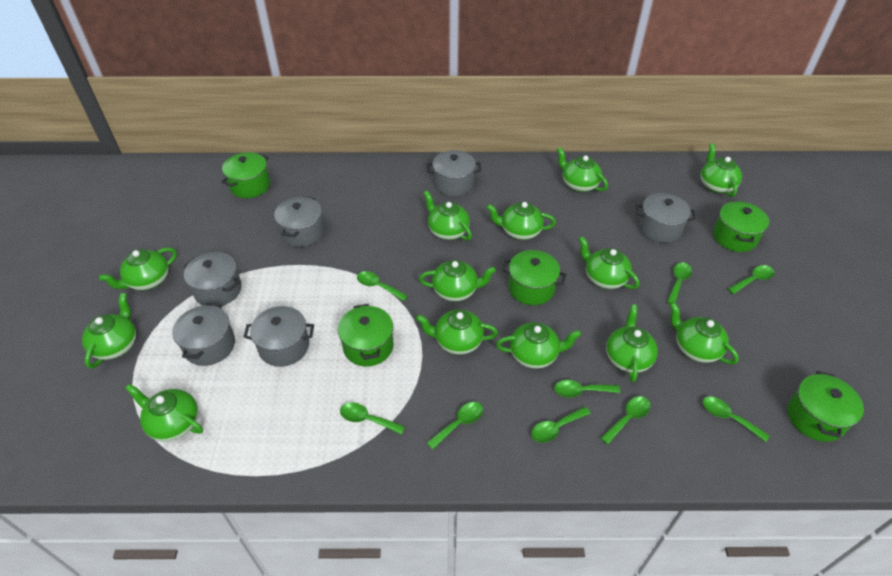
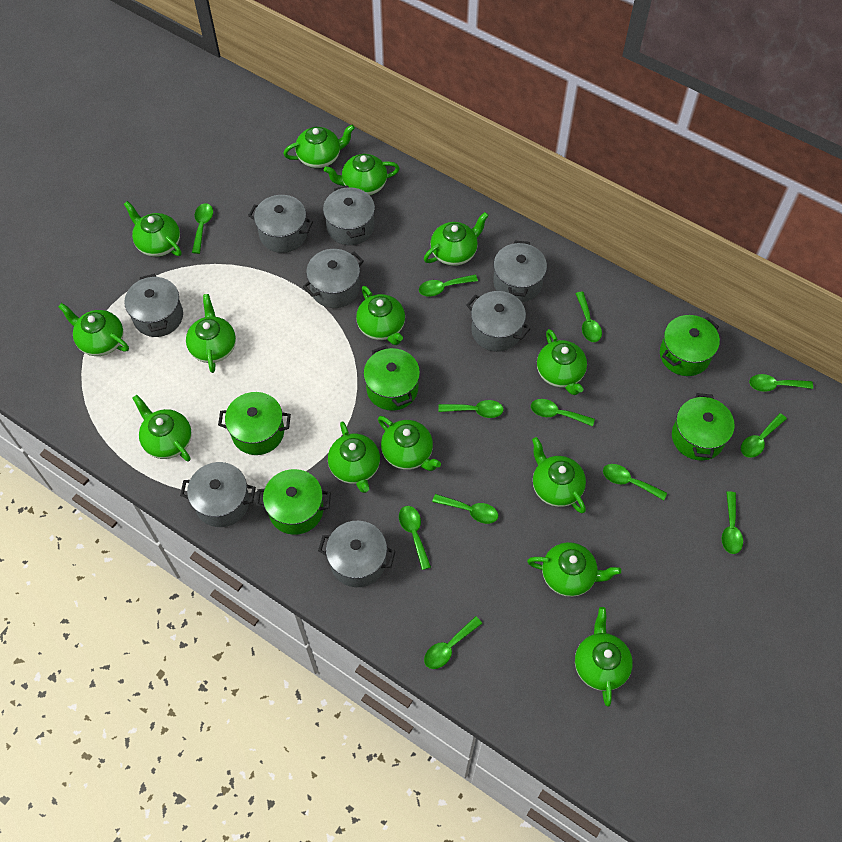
green spoon: 9 -> 12
green teapot: 13 -> 14
grey pot: 6 -> 8

